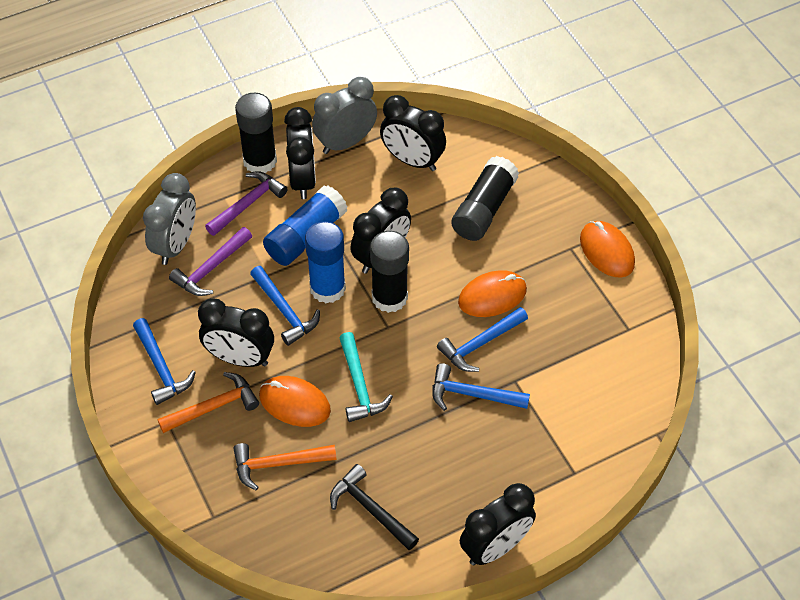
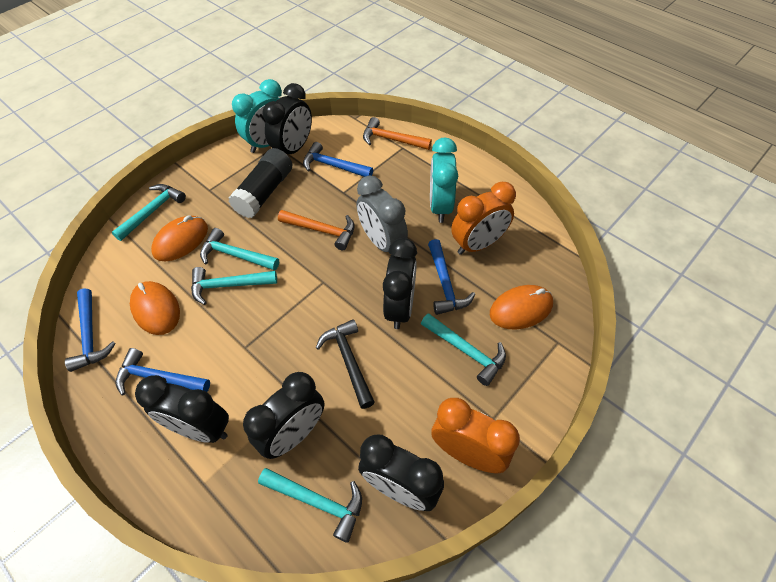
black glue stick: 3 -> 1
blue glue stick: 2 -> 0
grey clock: 2 -> 1
orange clock: 0 -> 2
purple hammer: 2 -> 0
turquoise clock: 0 -> 2
turquoise hammer: 1 -> 5

